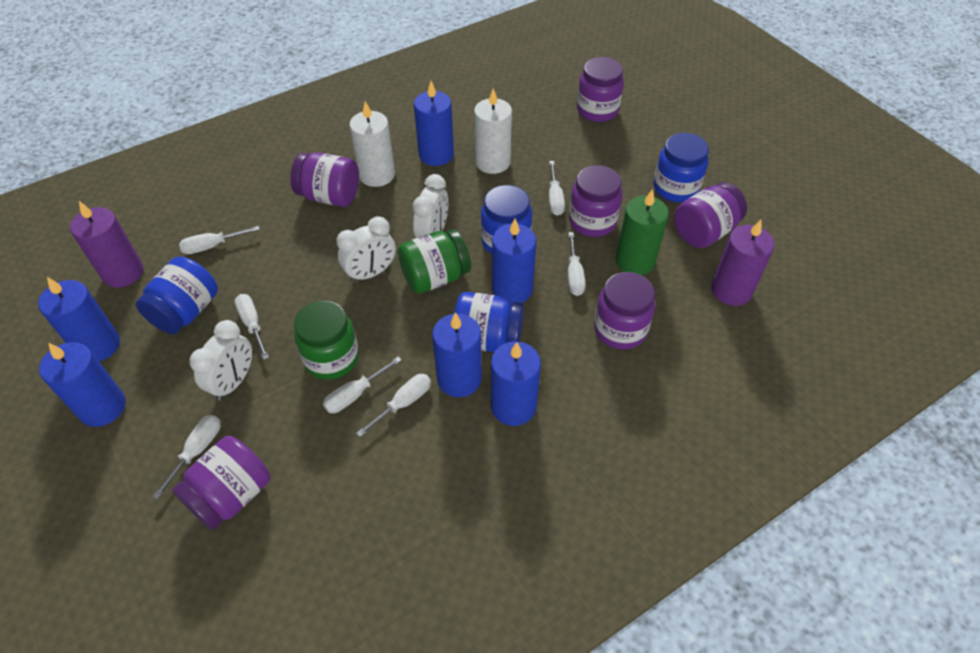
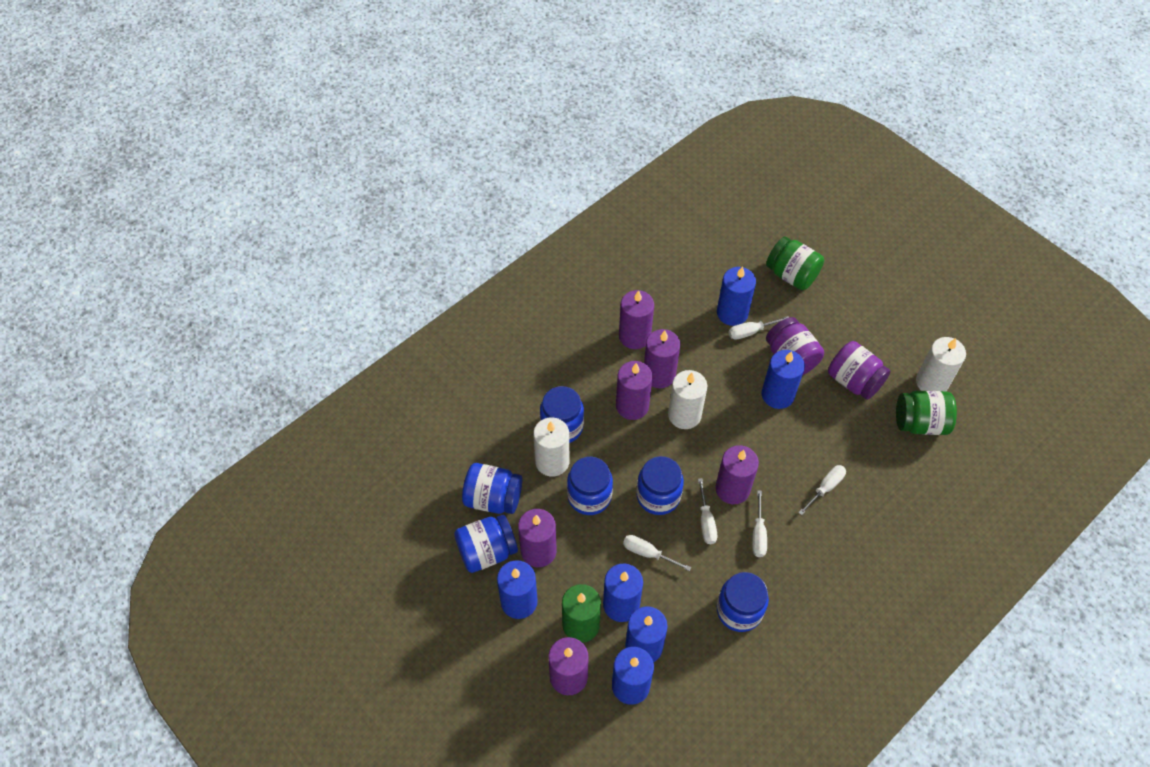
blue jar: 4 -> 6
purple candle: 2 -> 6
purple jar: 6 -> 2
white candle: 2 -> 3
white clock: 3 -> 0
white screwdriver: 7 -> 5

